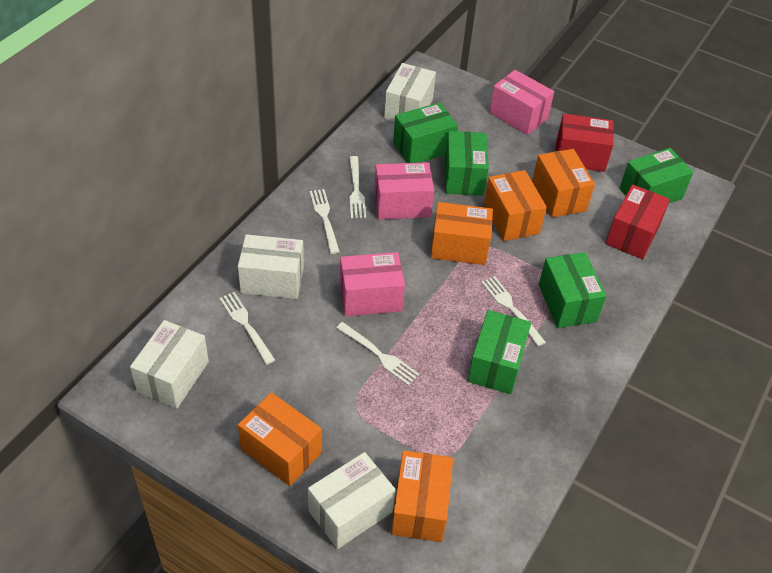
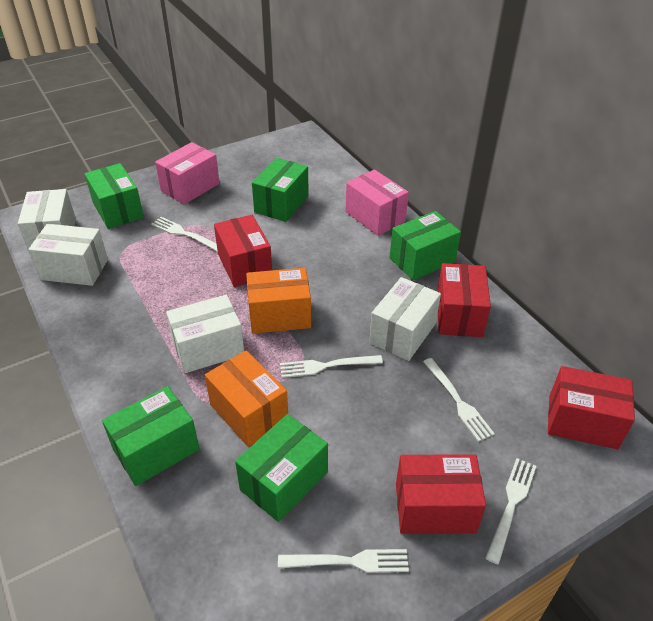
orange box: 5 -> 2
pink box: 3 -> 2
red box: 2 -> 4

